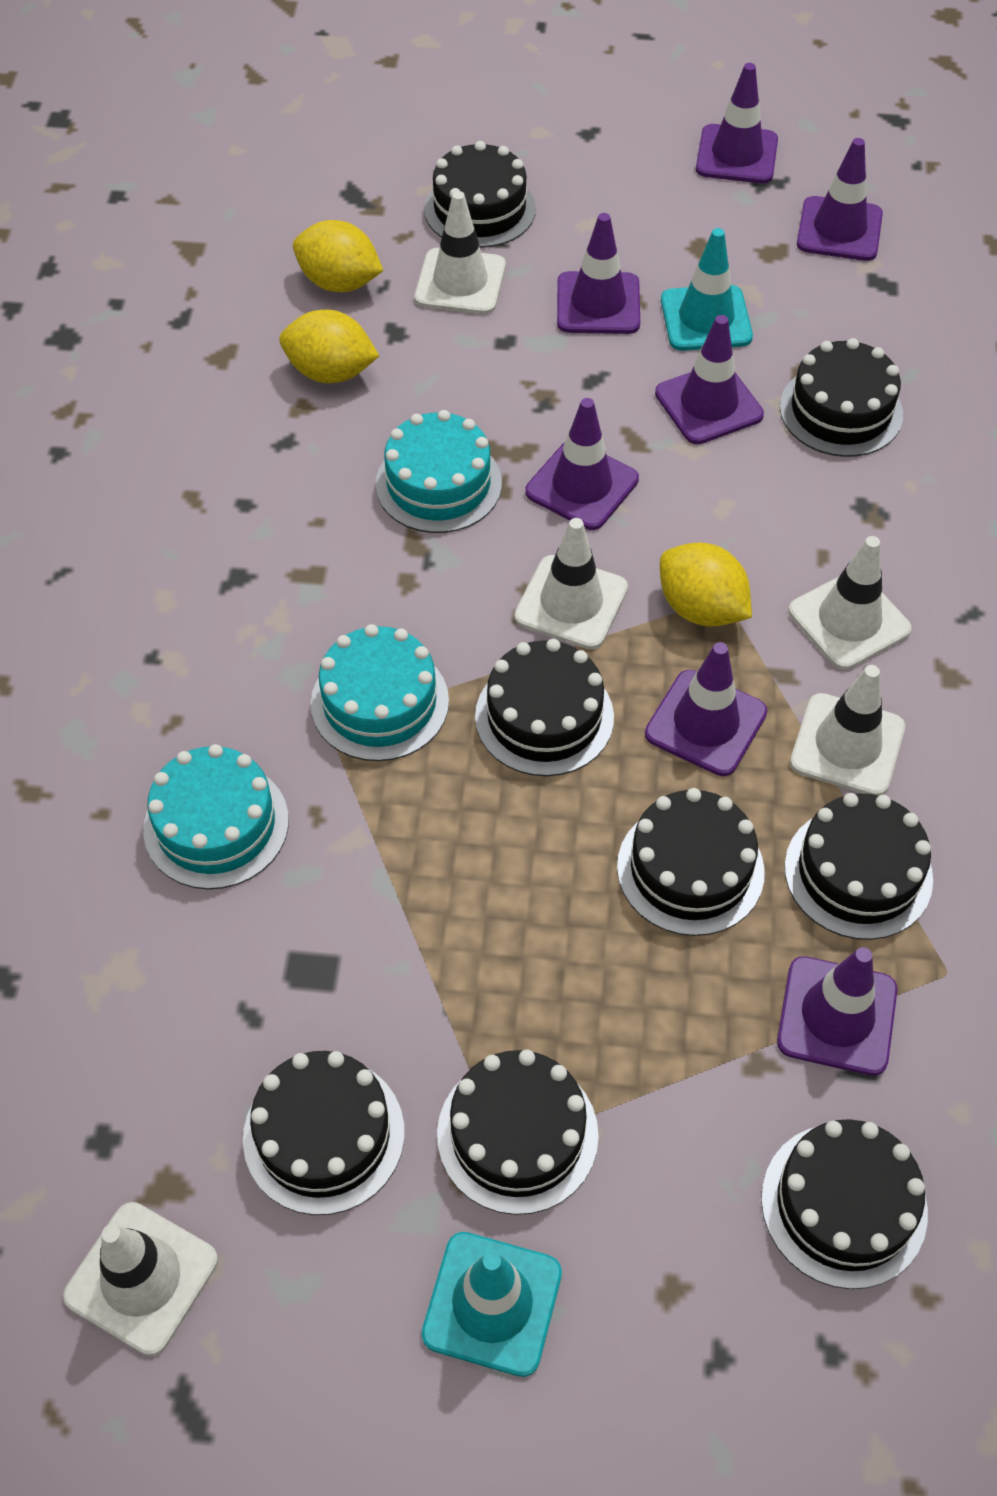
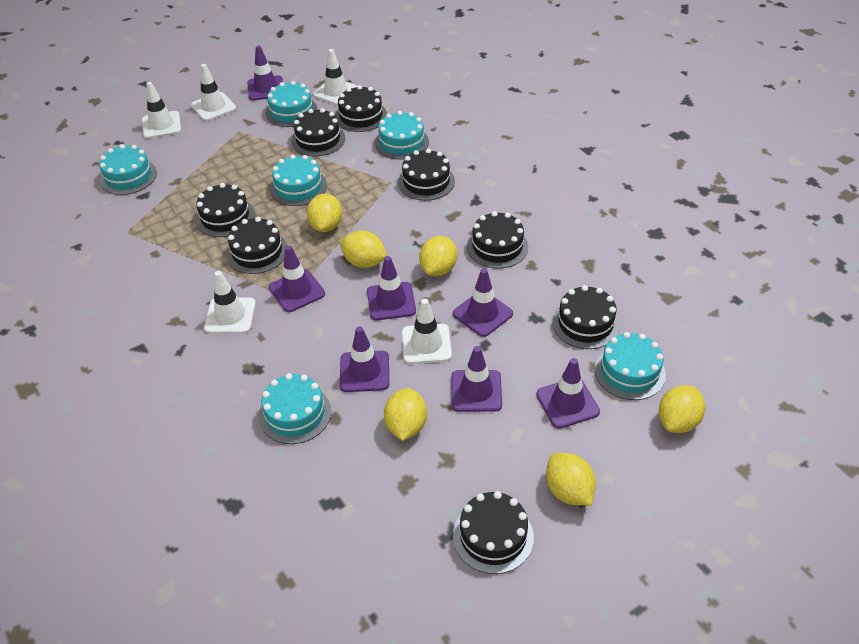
turquoise cake: 3 -> 6
turquoise traffic cone: 2 -> 0
yellow lemon: 3 -> 6

